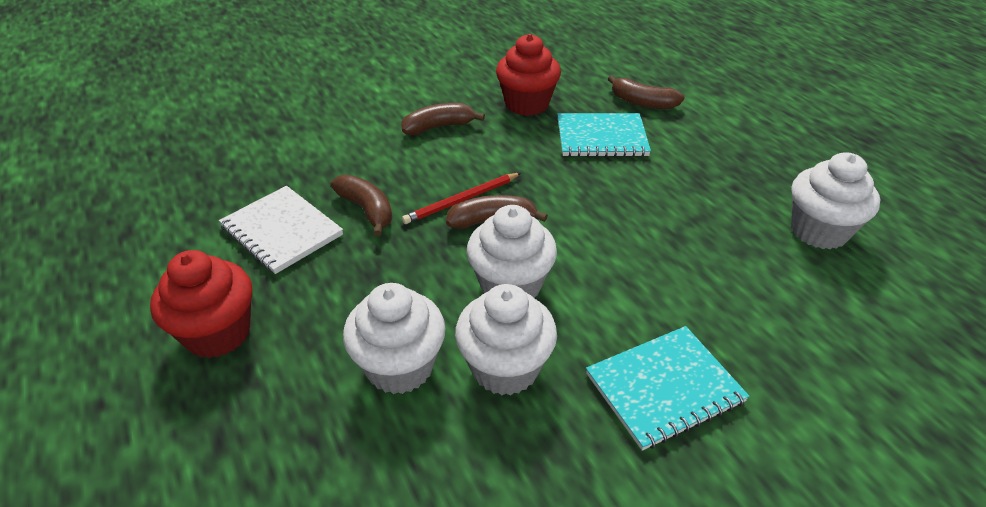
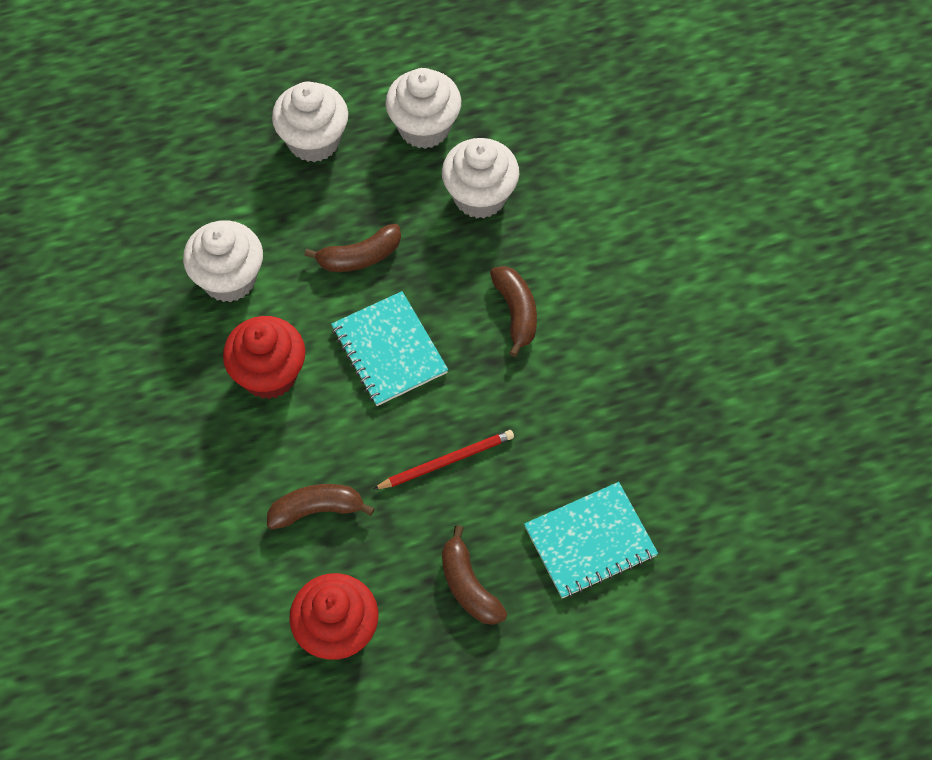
white notebook: 1 -> 0

